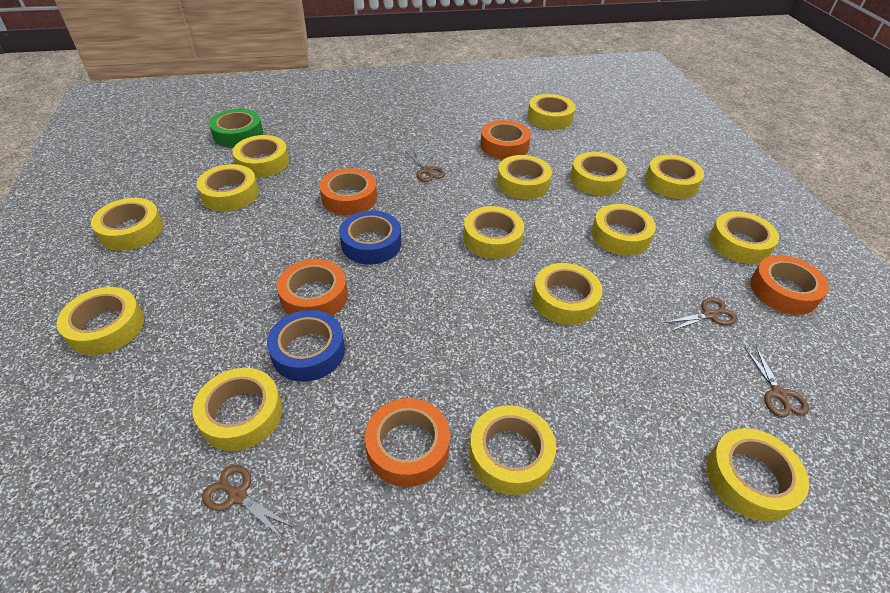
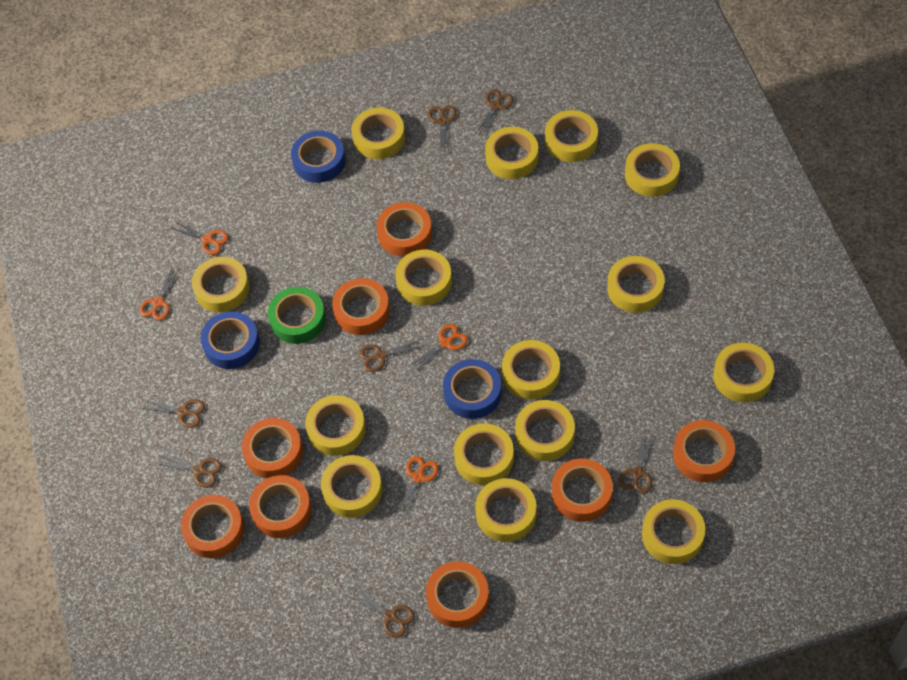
blue tape: 2 -> 3
brown scissors: 4 -> 7
orange scissors: 0 -> 4
orange tape: 5 -> 8

